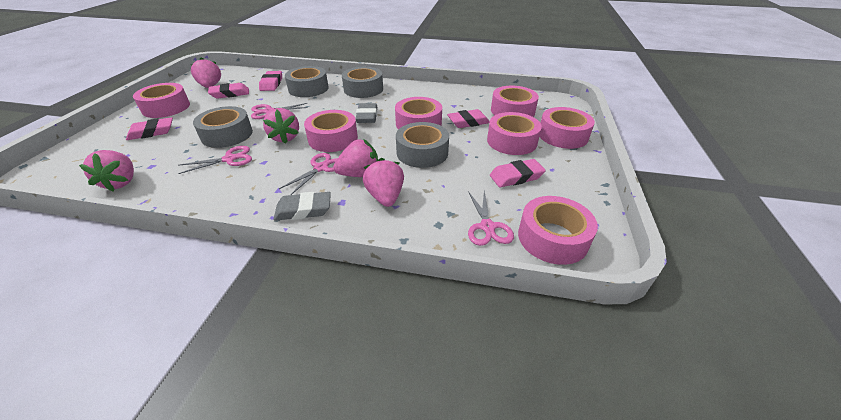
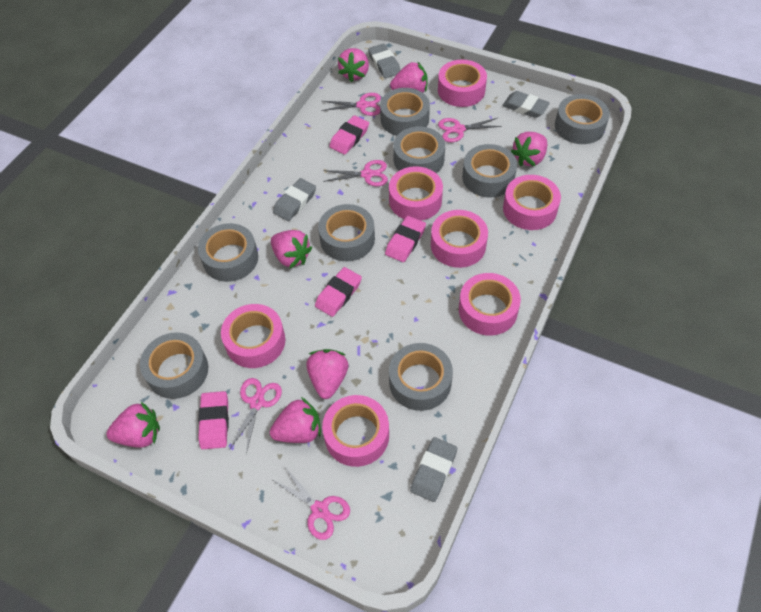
grey eraser: 2 -> 4
grey tape: 4 -> 8
pink eraser: 5 -> 4
pink scissors: 4 -> 5
pink strawberry: 5 -> 7

